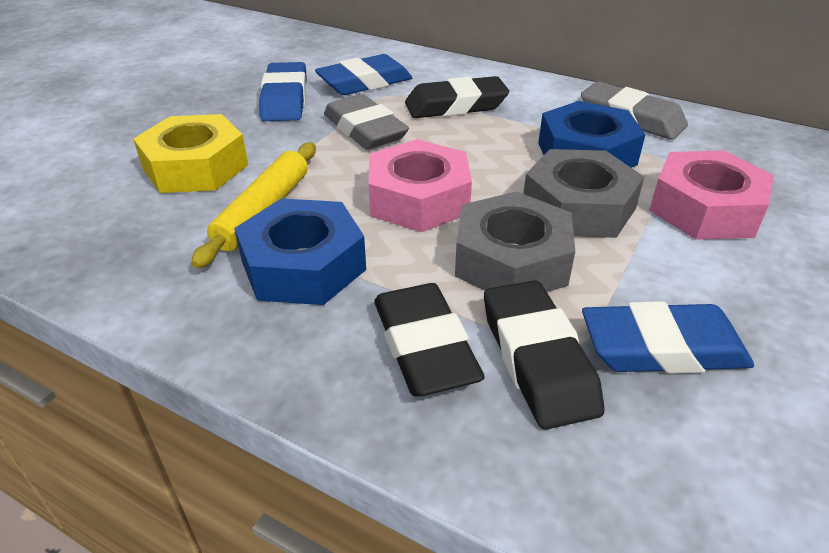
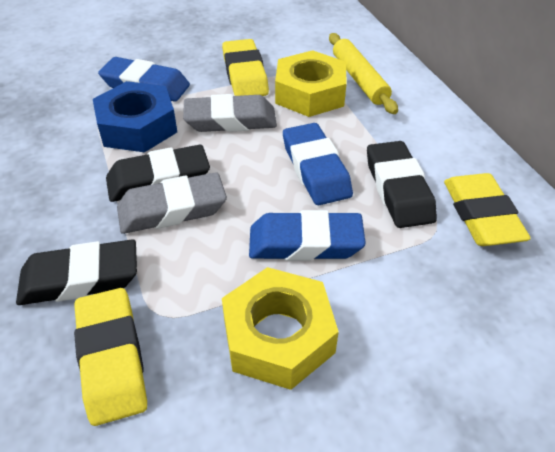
blue nut: 2 -> 1
grey nut: 2 -> 0
pink nut: 2 -> 0
yellow eraser: 0 -> 3
yellow nut: 1 -> 2

